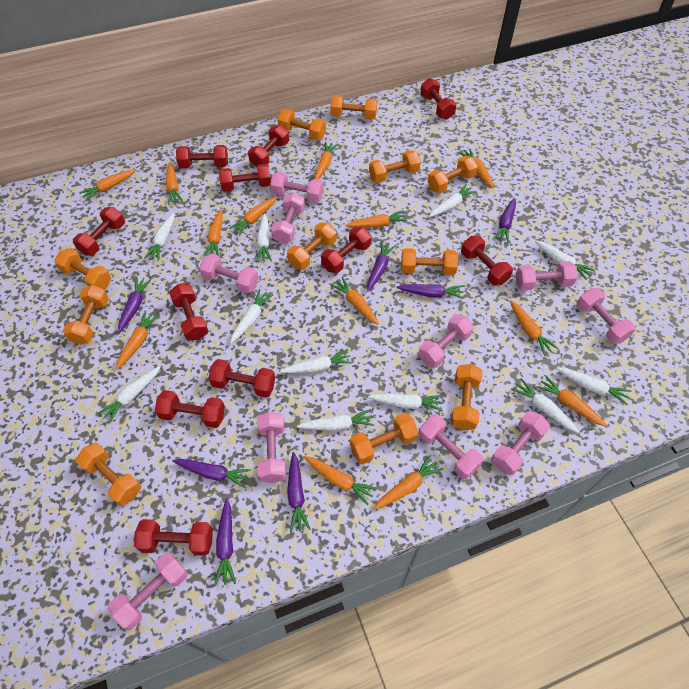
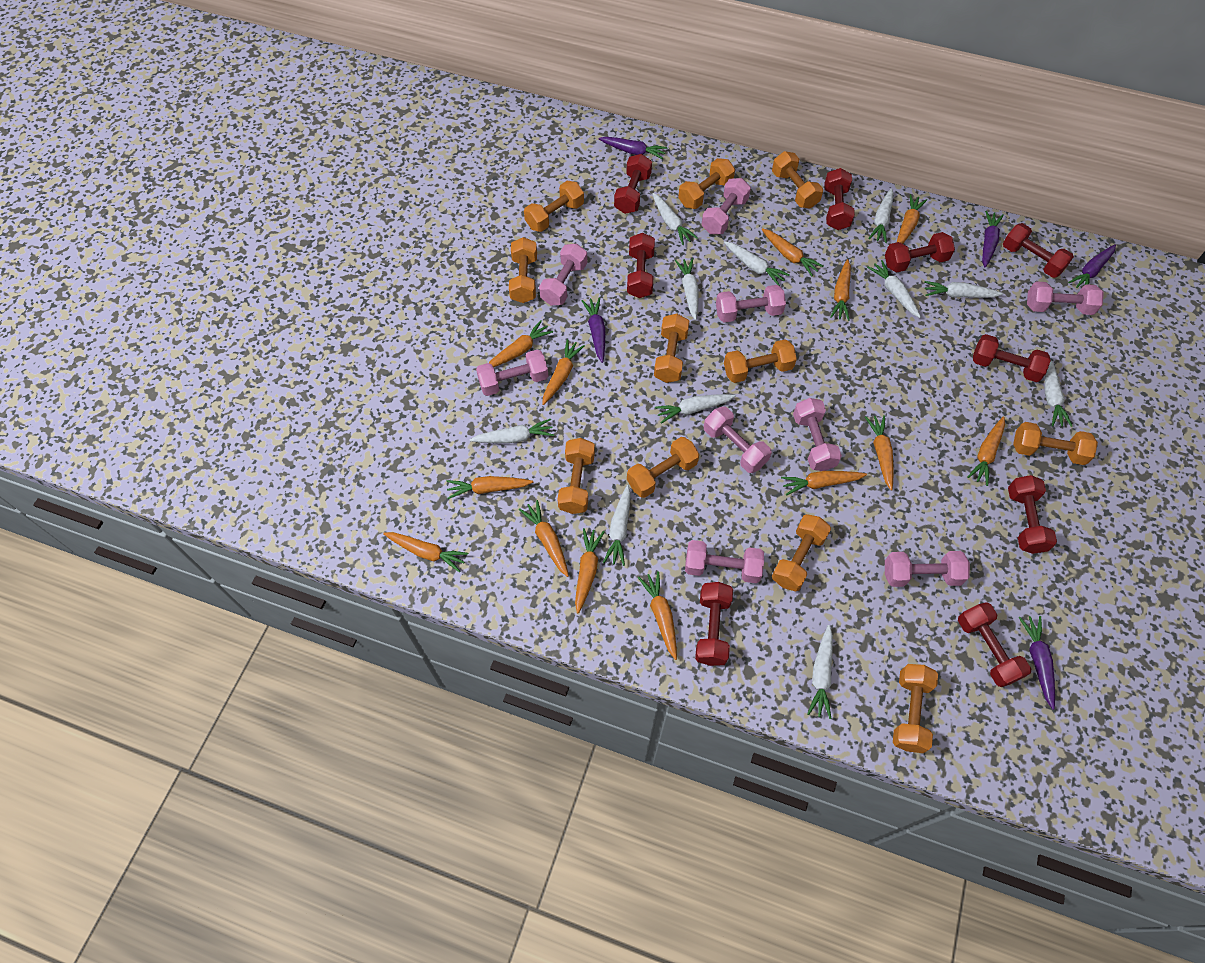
pink dumbbell: 10 -> 9
purple carrot: 7 -> 5
red dumbbell: 11 -> 9

